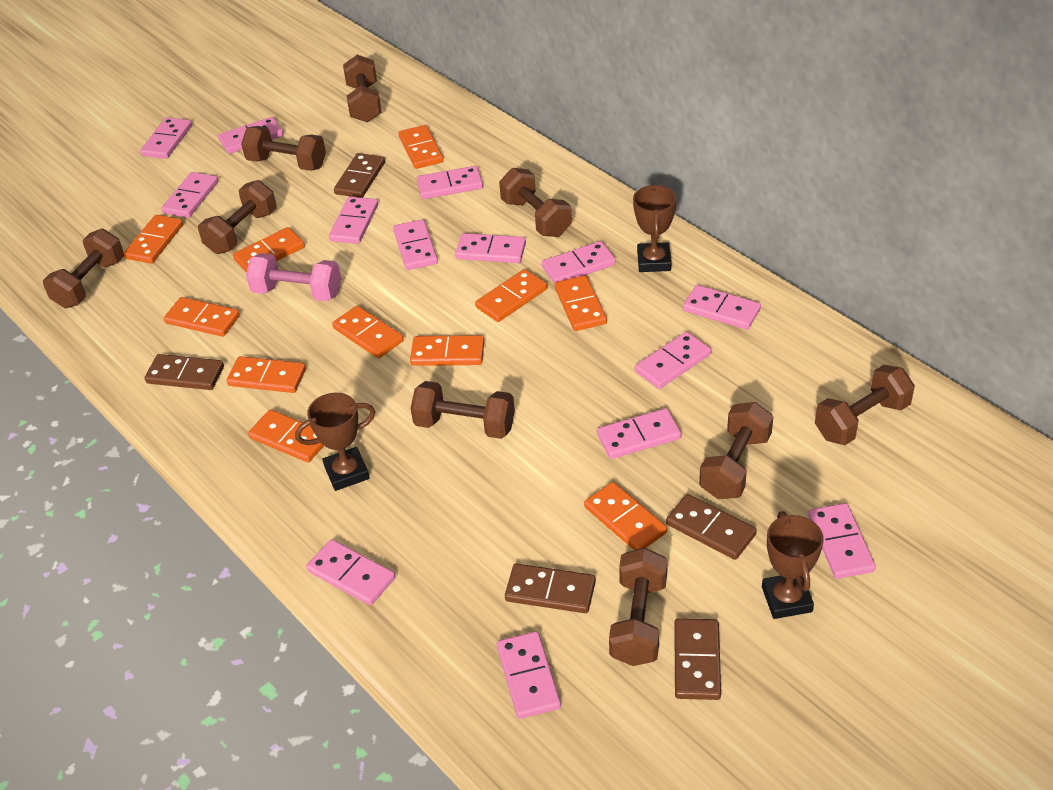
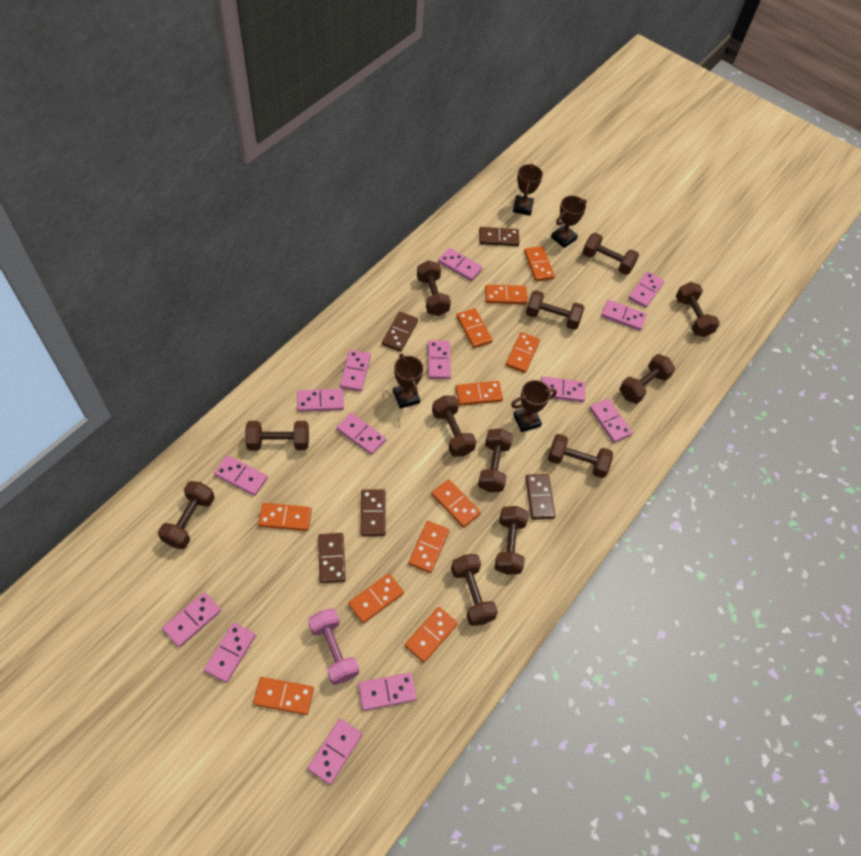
brown dumbbell: 9 -> 12
brown trophy: 3 -> 4

